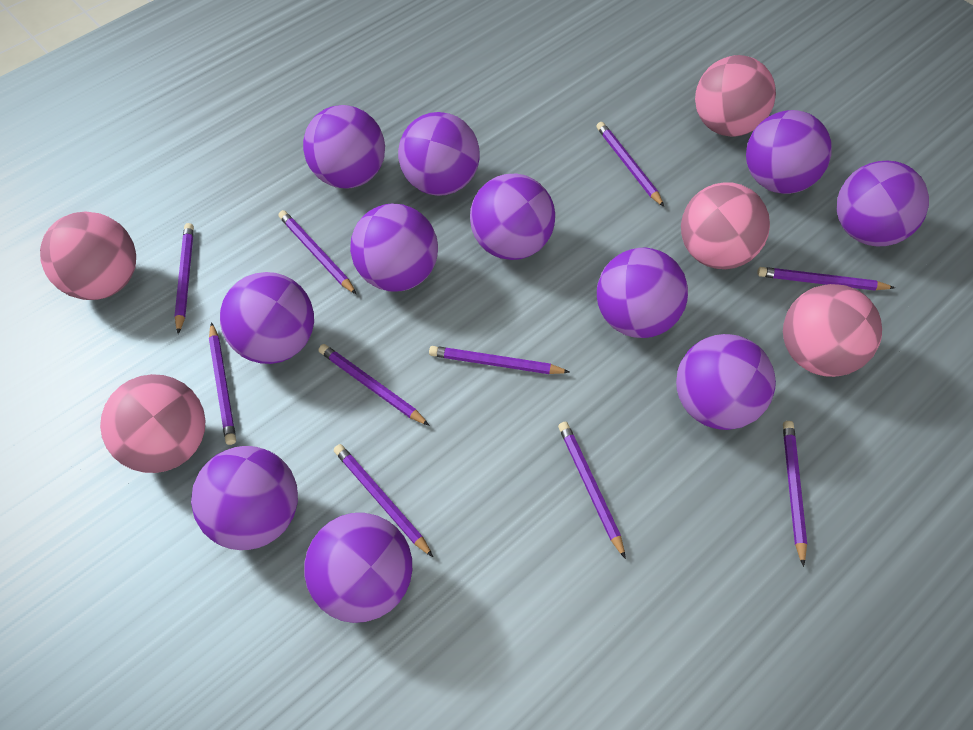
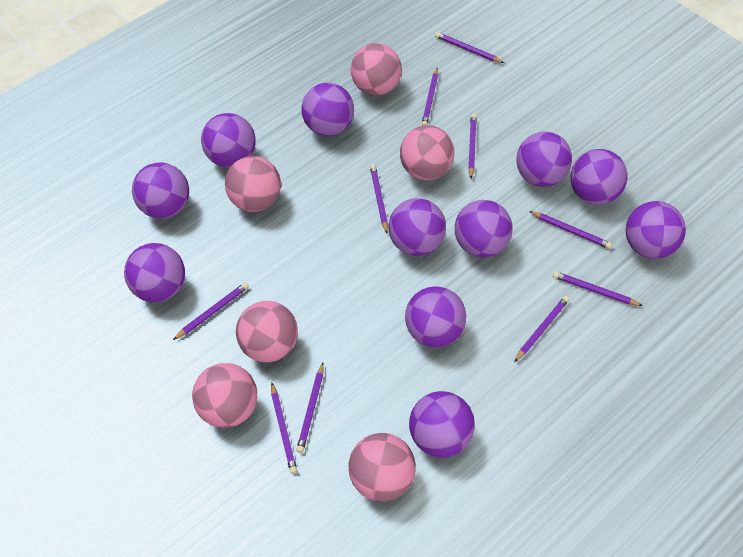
pink ball: 5 -> 6

